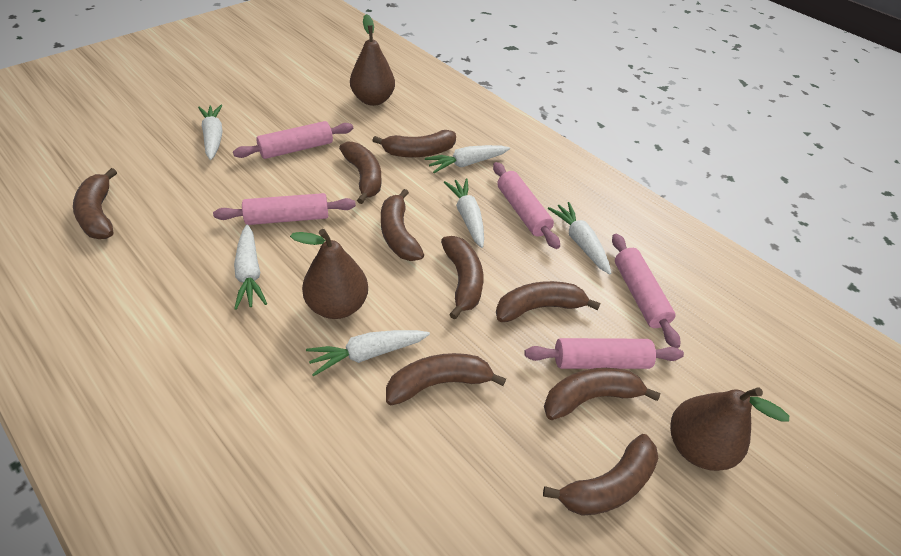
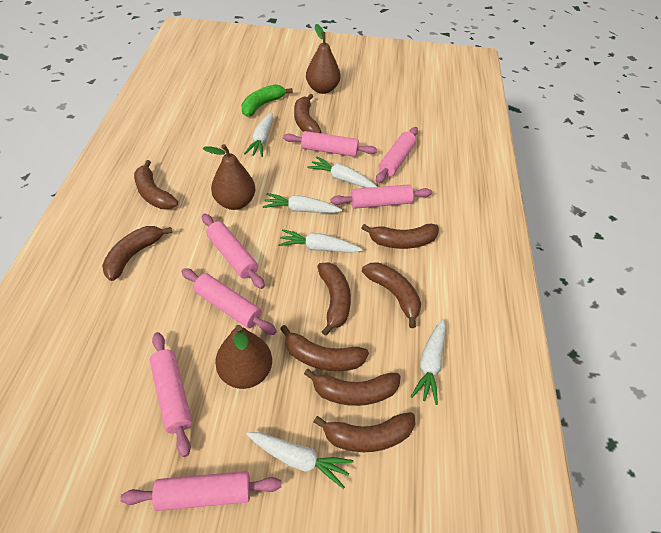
green banana: 0 -> 1
pink rolling pin: 5 -> 7

